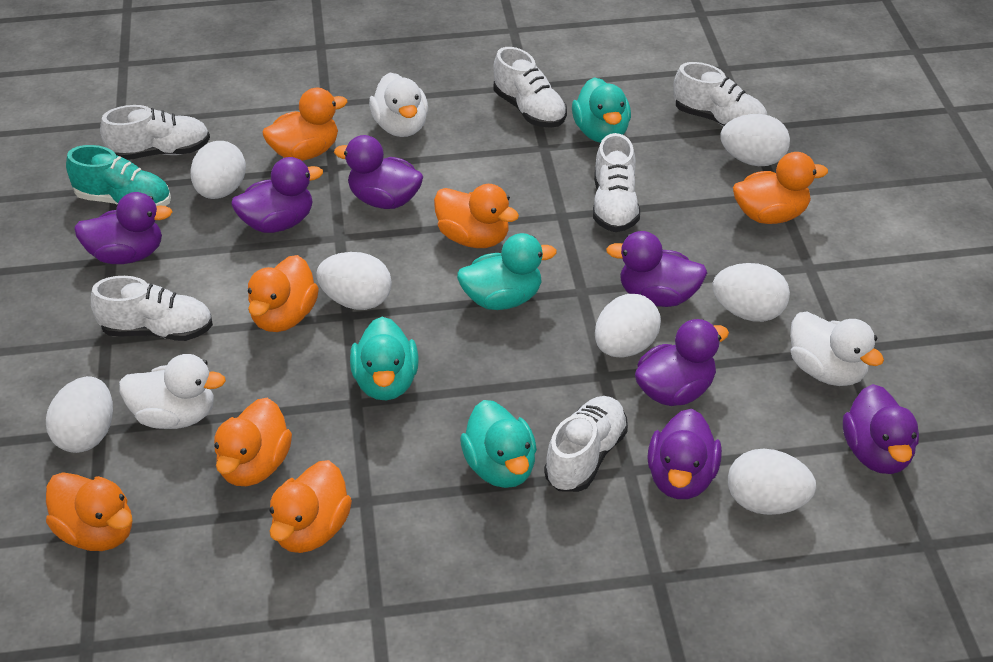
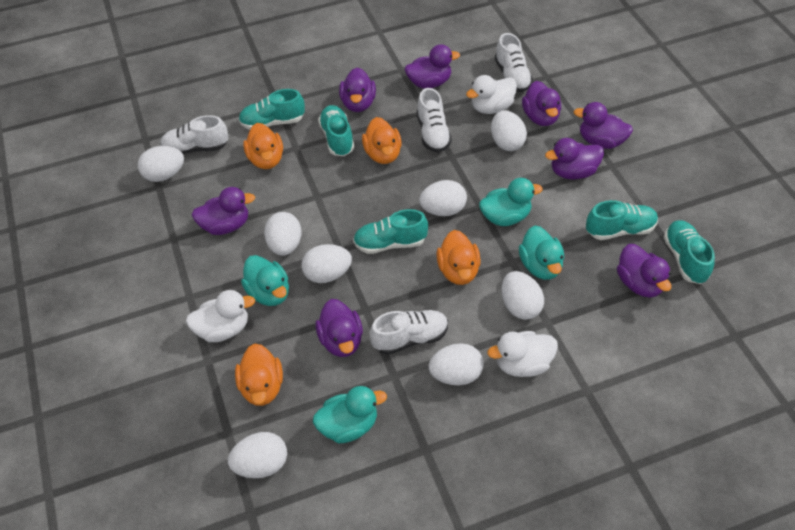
orange duck: 7 -> 4
purple duck: 7 -> 8
turquoise shoe: 1 -> 5
white egg: 7 -> 8
white shoe: 6 -> 4

